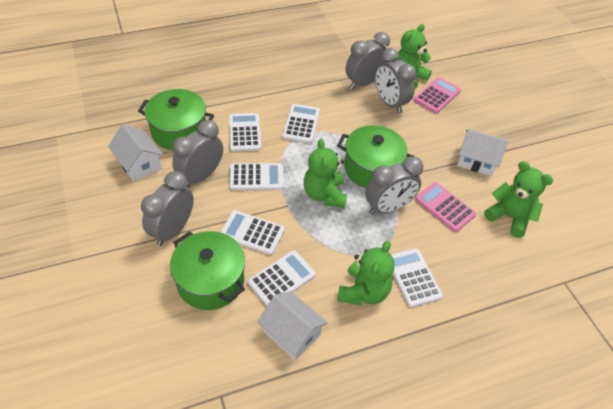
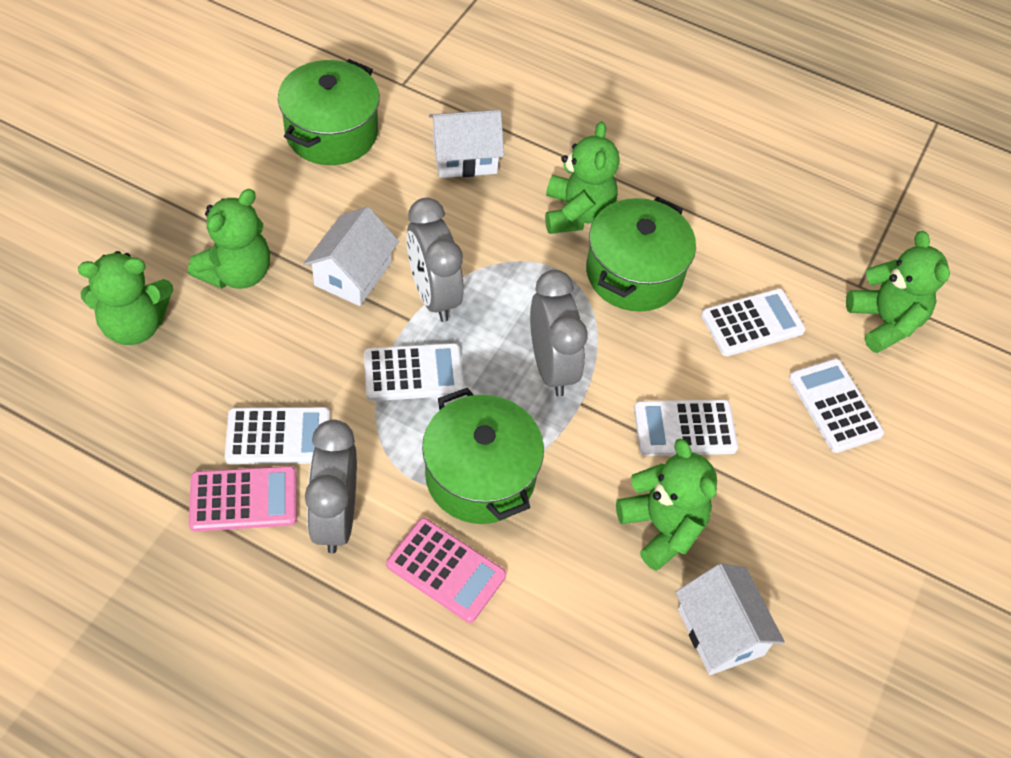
green teddy bear: 4 -> 5
grey clock: 5 -> 3
white calculator: 6 -> 5

